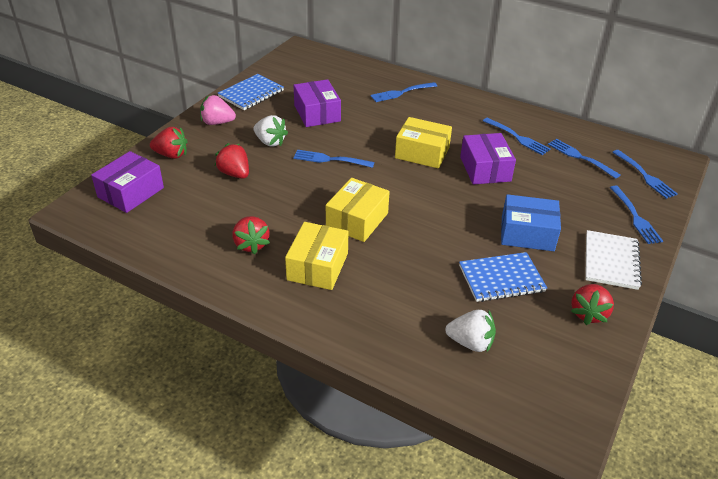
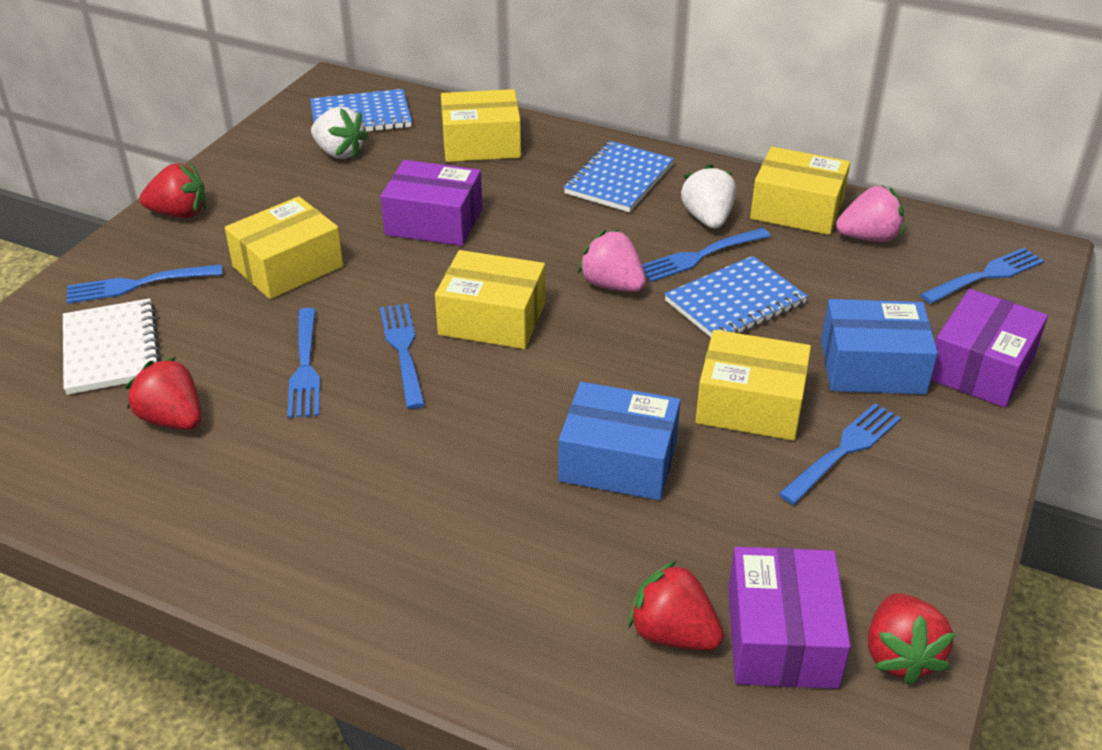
blue box: 1 -> 2
blue notebook: 2 -> 3
pink strawberry: 1 -> 2
yellow box: 3 -> 5

